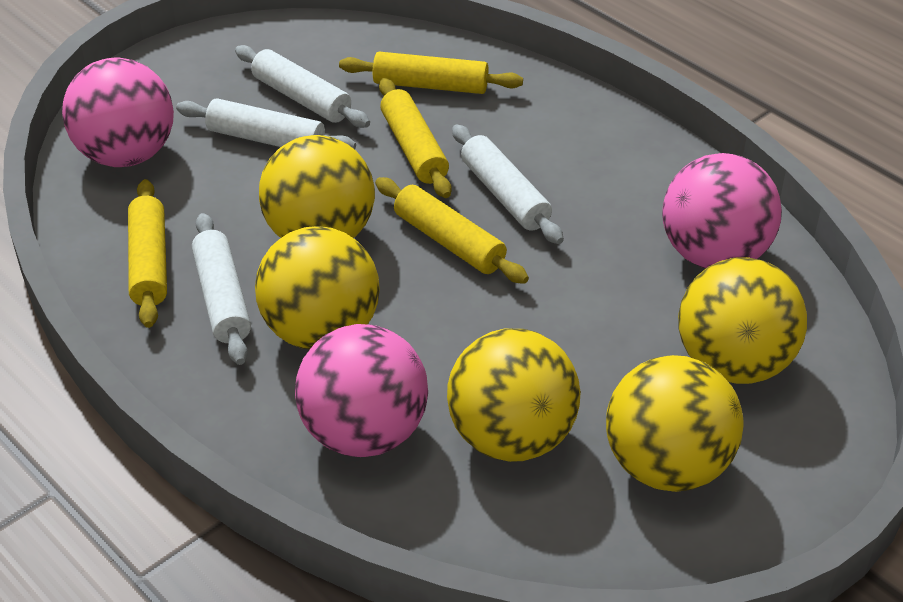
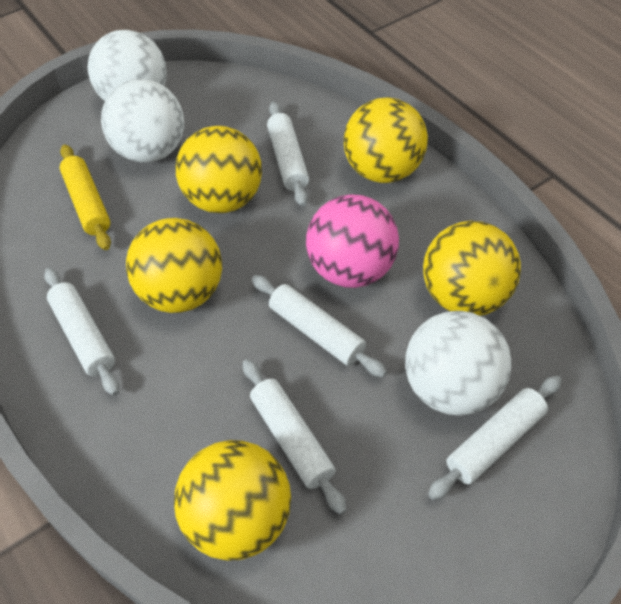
pink ball: 3 -> 1
white ball: 0 -> 3
white rolling pin: 4 -> 5
yellow rolling pin: 4 -> 1

